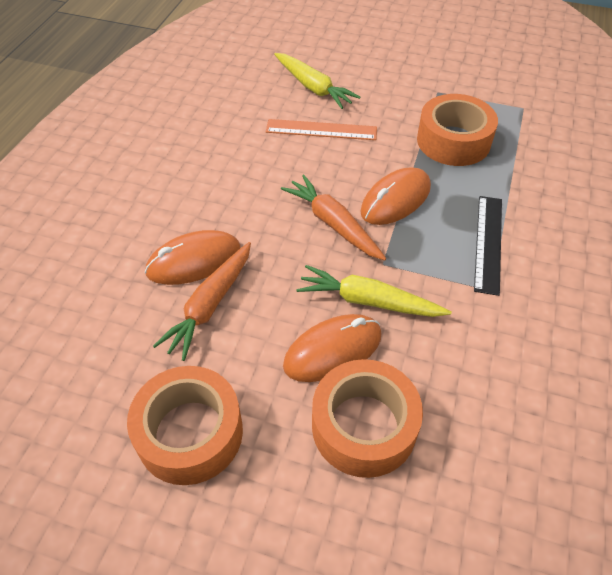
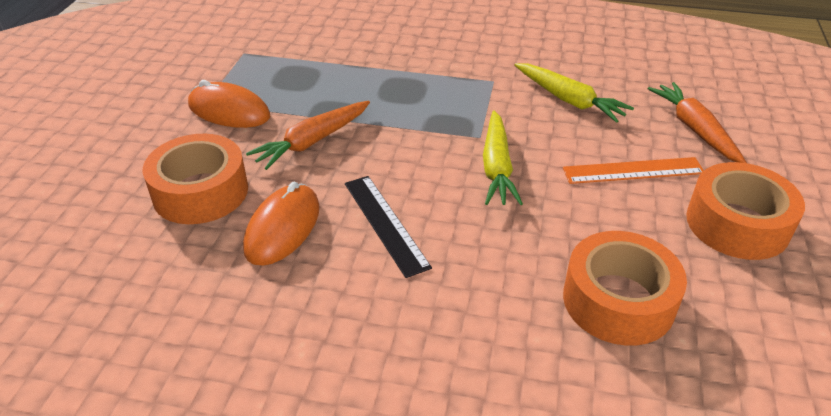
orange mouse: 3 -> 2

